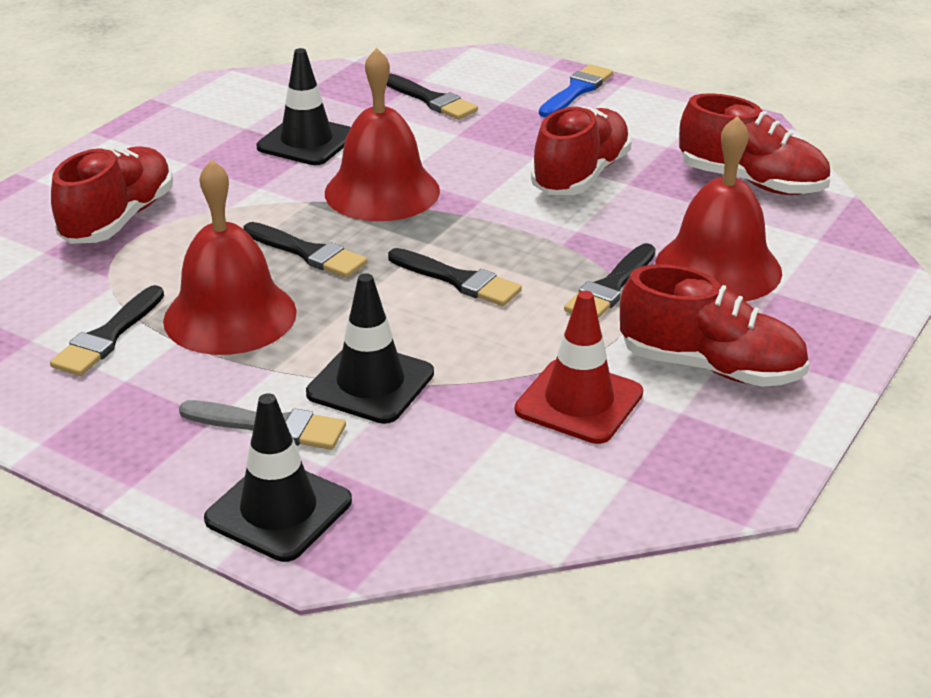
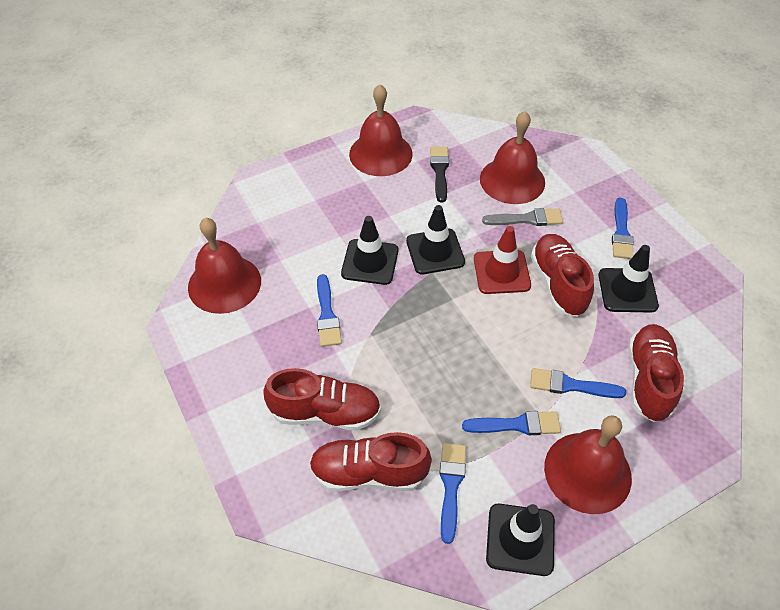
black brush: 5 -> 1
black traffic cone: 3 -> 4
blue brush: 1 -> 5
red bell: 3 -> 4

